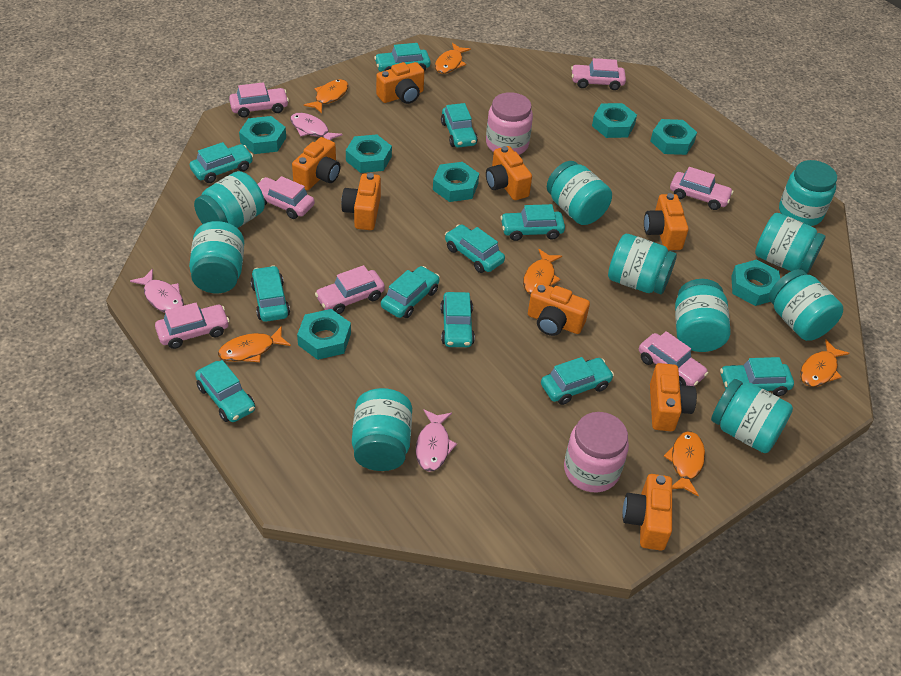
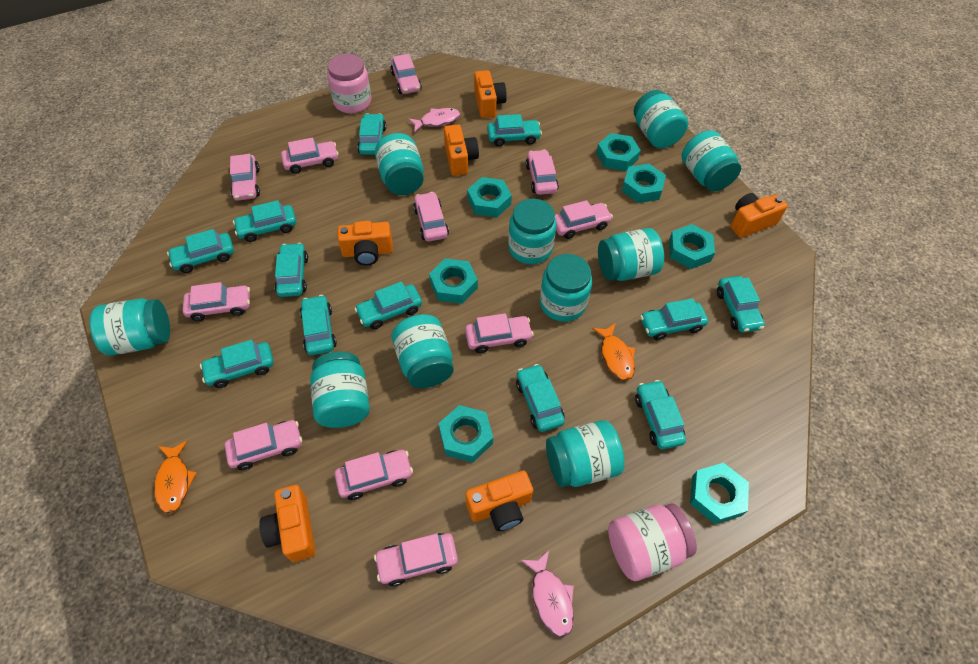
orange camera: 8 -> 6
orange fish: 6 -> 2
pink car: 7 -> 11
pink fish: 3 -> 2
turquoise car: 11 -> 12

